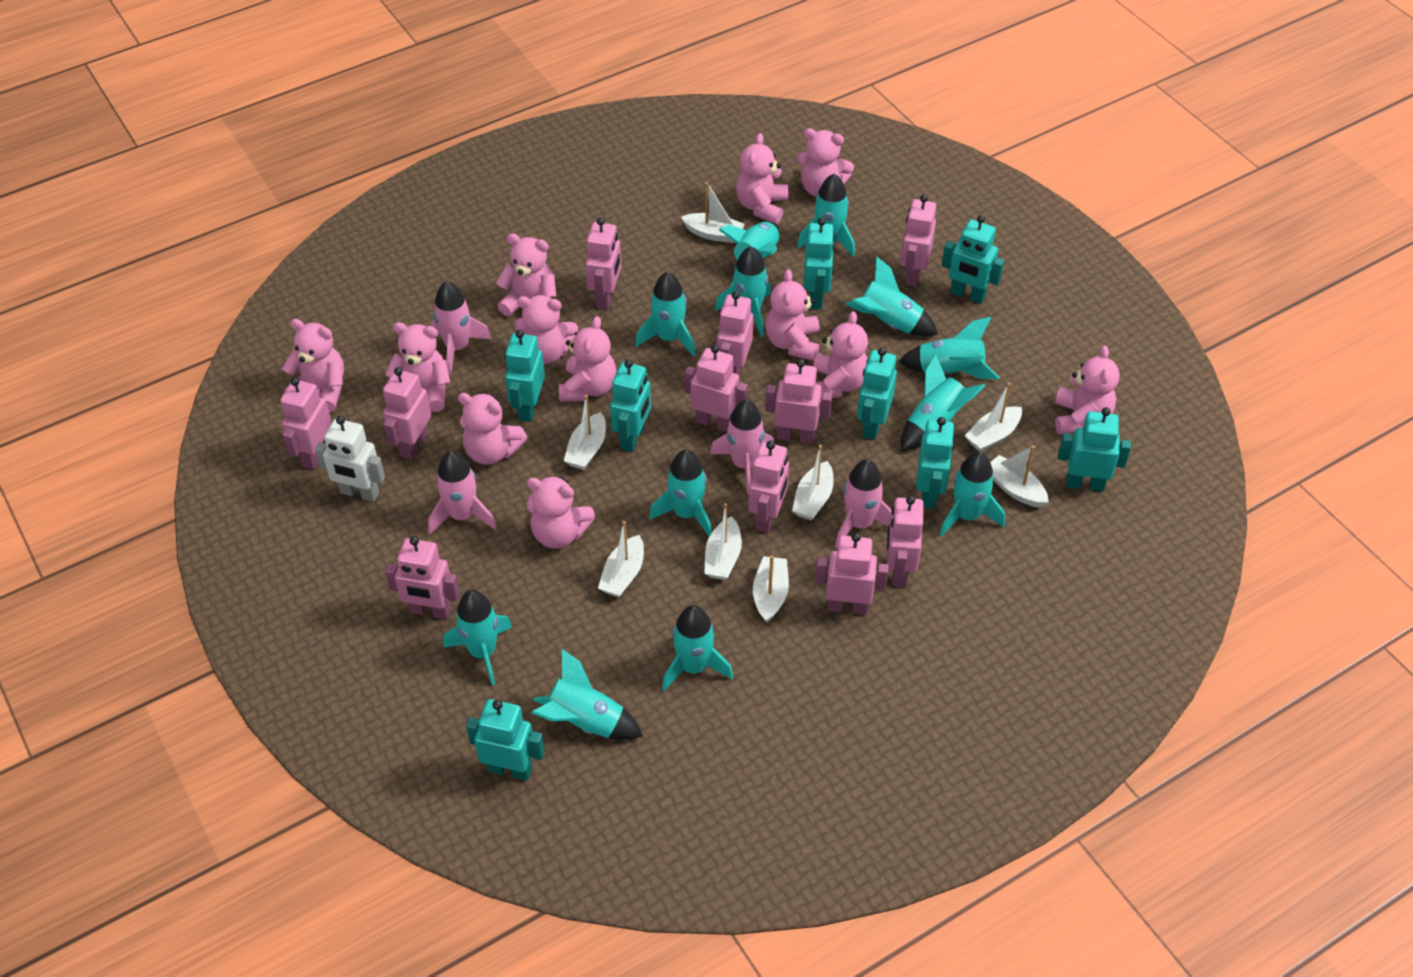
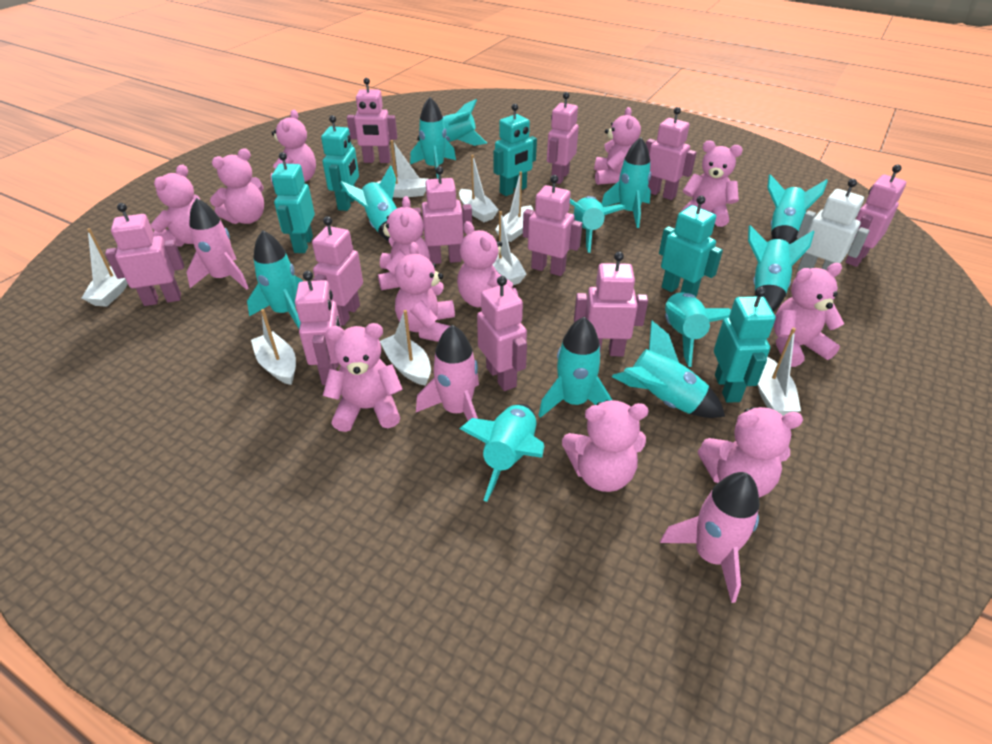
pink rocket: 4 -> 3
turquoise robot: 8 -> 5

